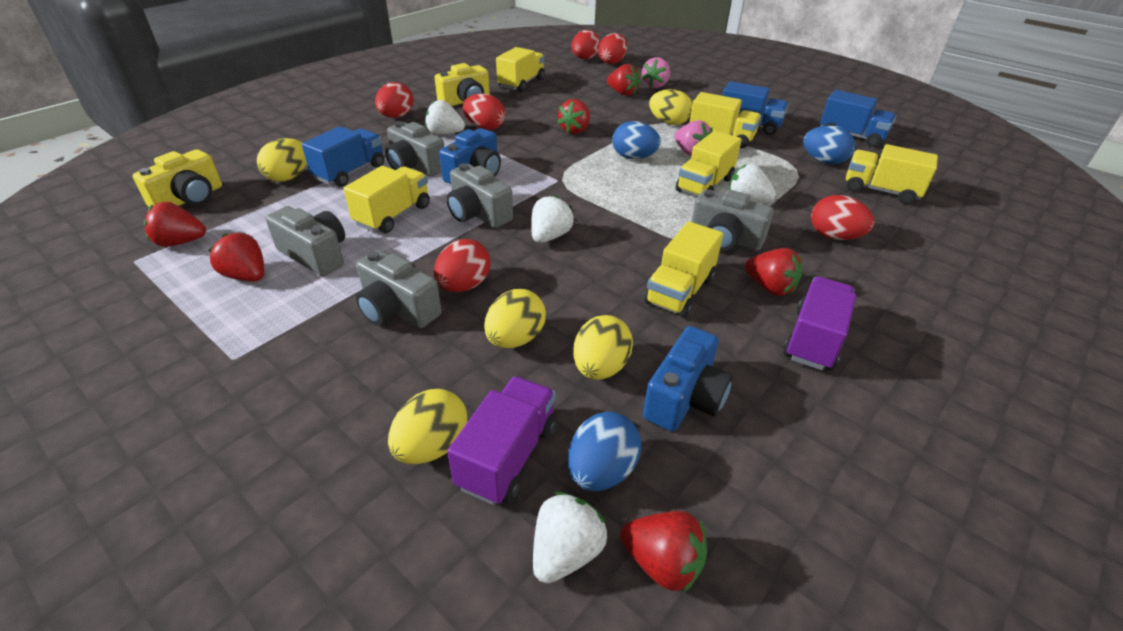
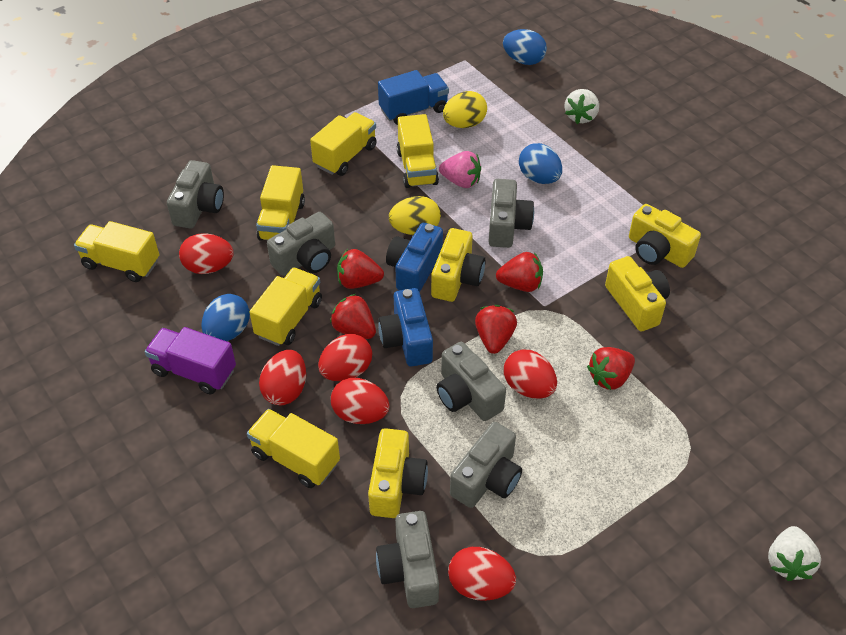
blue truck: 3 -> 1
grey camera: 5 -> 6
pink strawberry: 2 -> 1
purple truck: 2 -> 1
red strawberry: 6 -> 5
white strawberry: 4 -> 2
yellow camera: 2 -> 4
yellow egg: 5 -> 2

